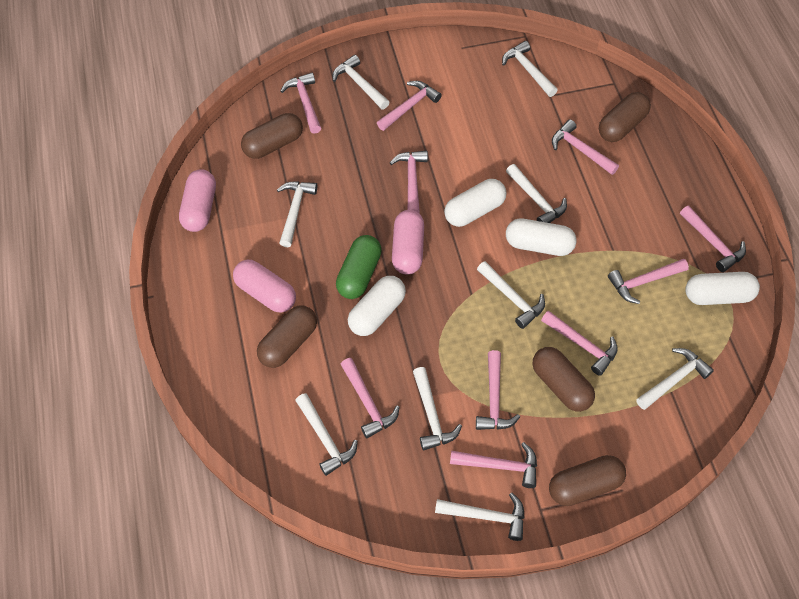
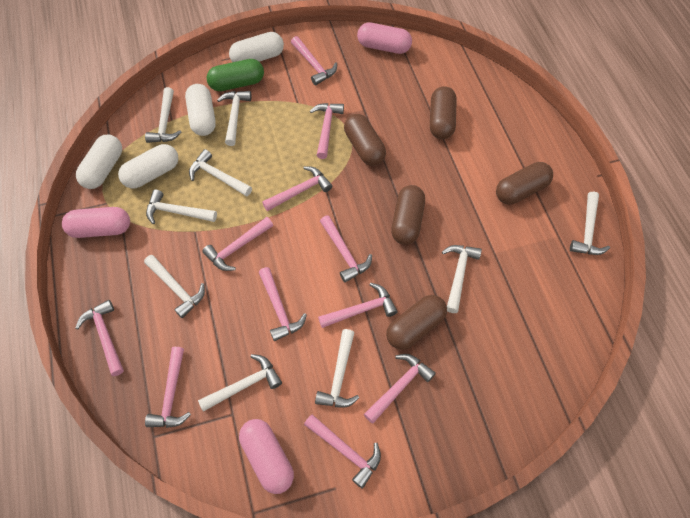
pink hammer: 10 -> 11

